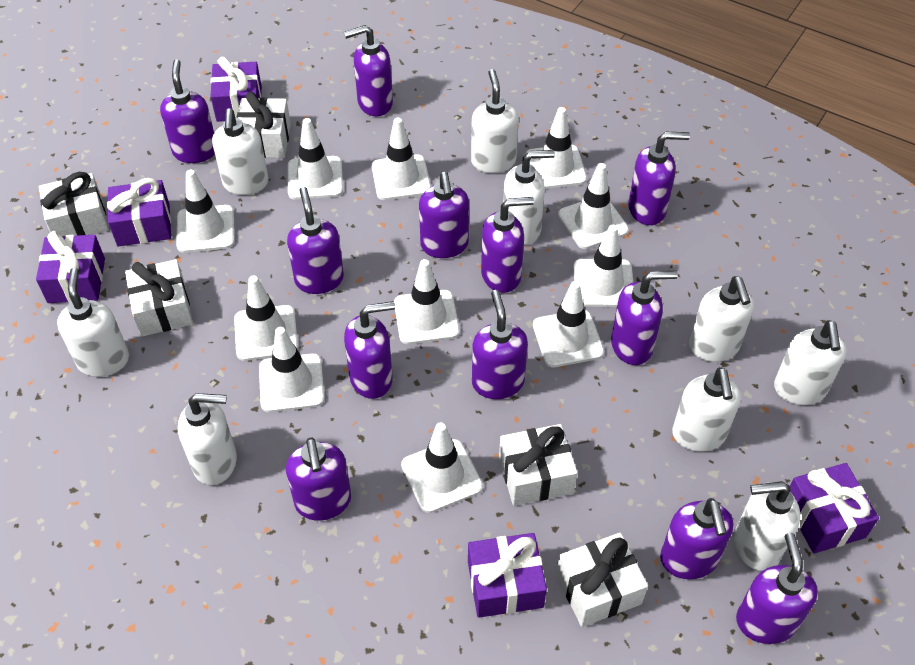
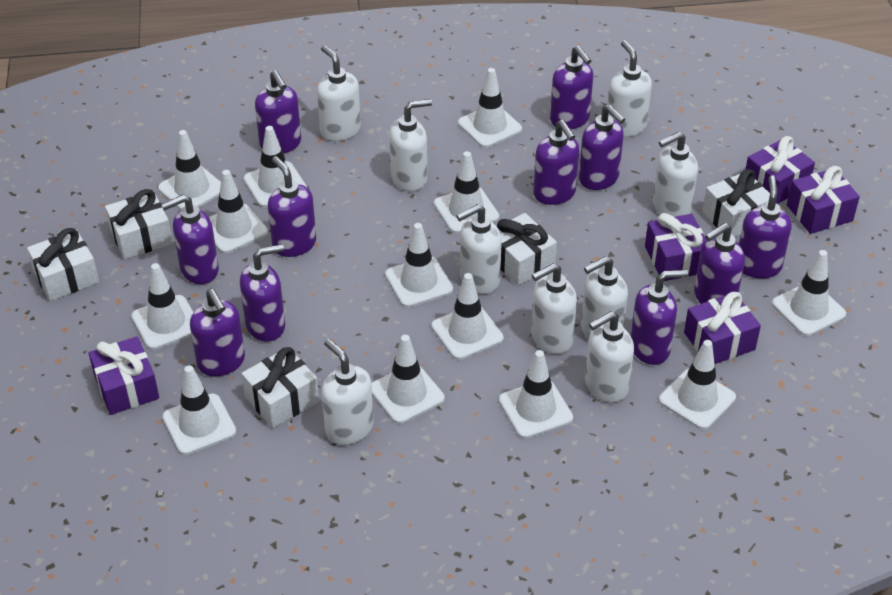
purple soap dispenser: 12 -> 11
white traffic cone: 11 -> 13

